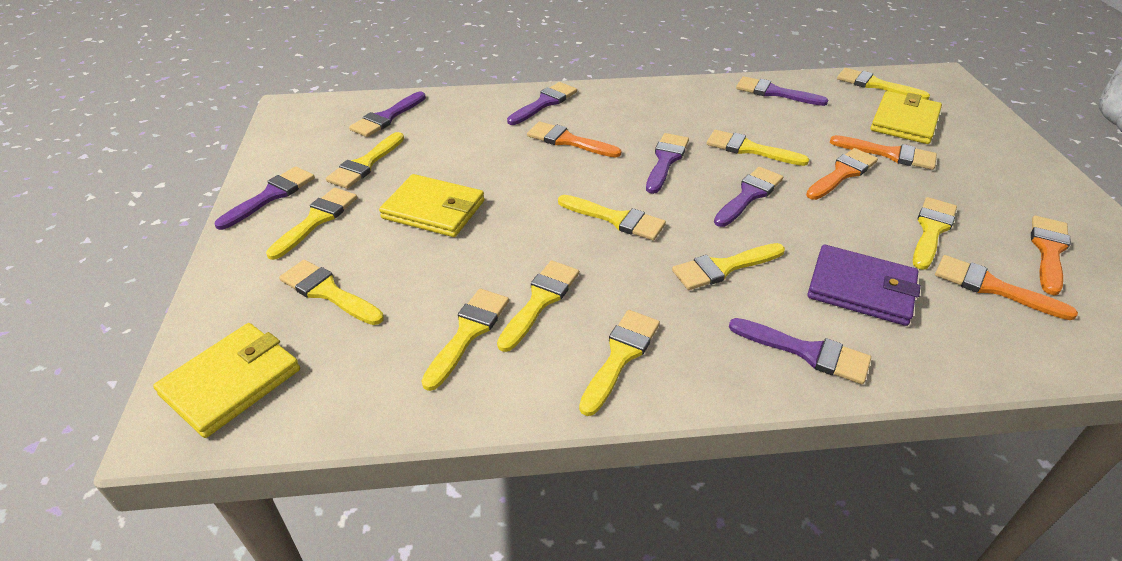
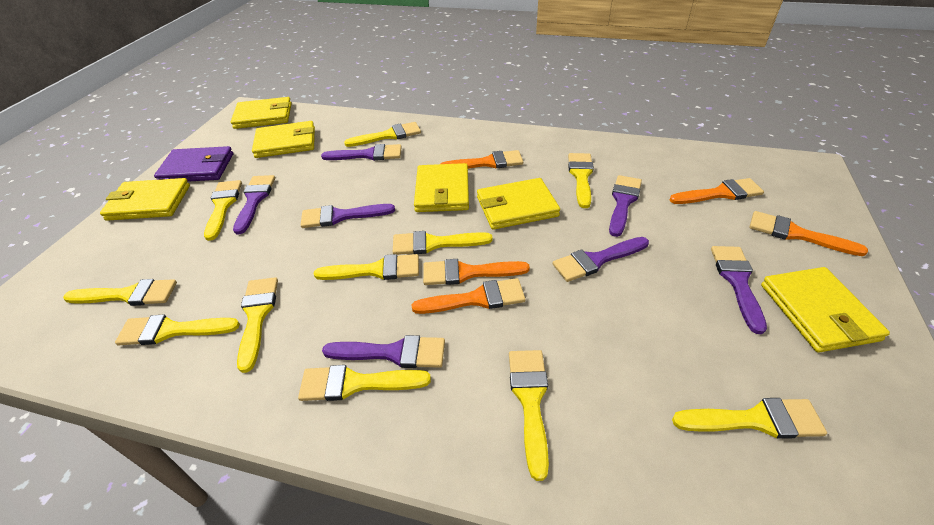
yellow wallet: 3 -> 6

